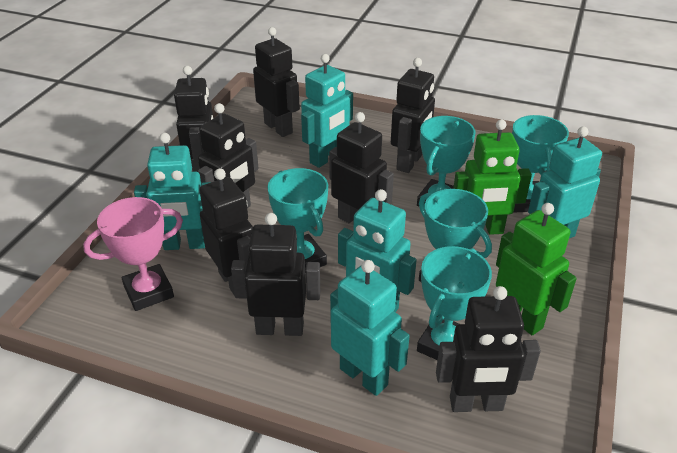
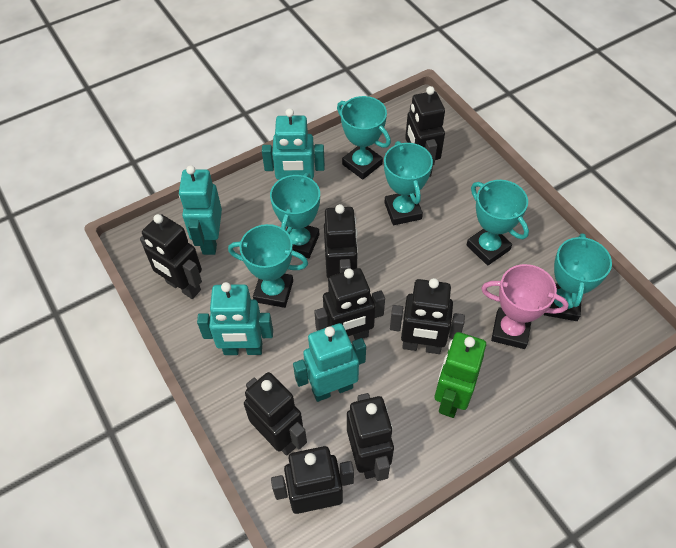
green robot: 2 -> 1
turquoise robot: 5 -> 4
turquoise trophy: 5 -> 6

